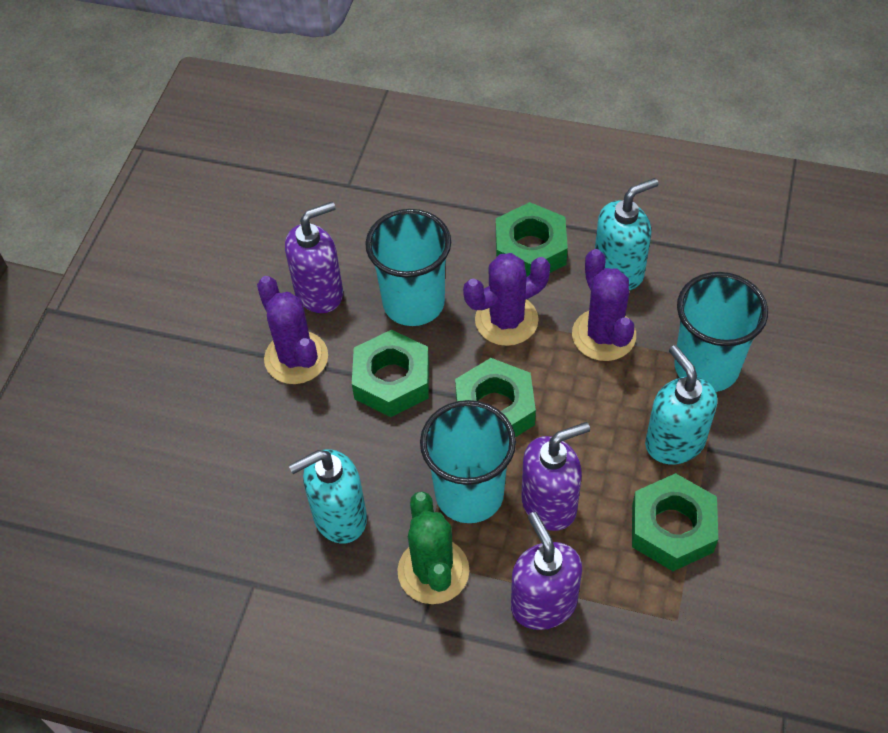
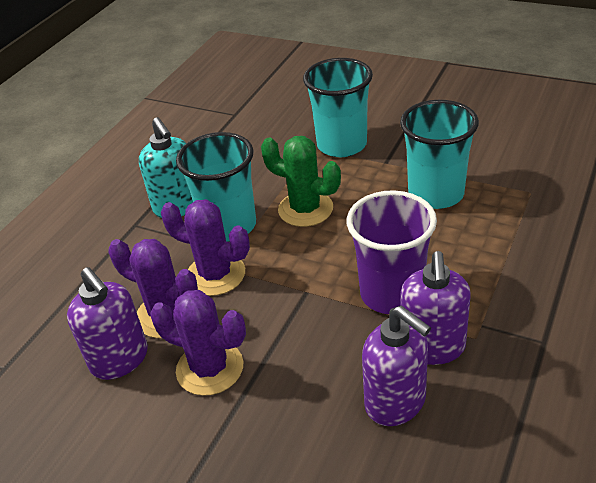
green nut: 4 -> 0
purple cup: 0 -> 1
turquoise soap dispenser: 3 -> 1

